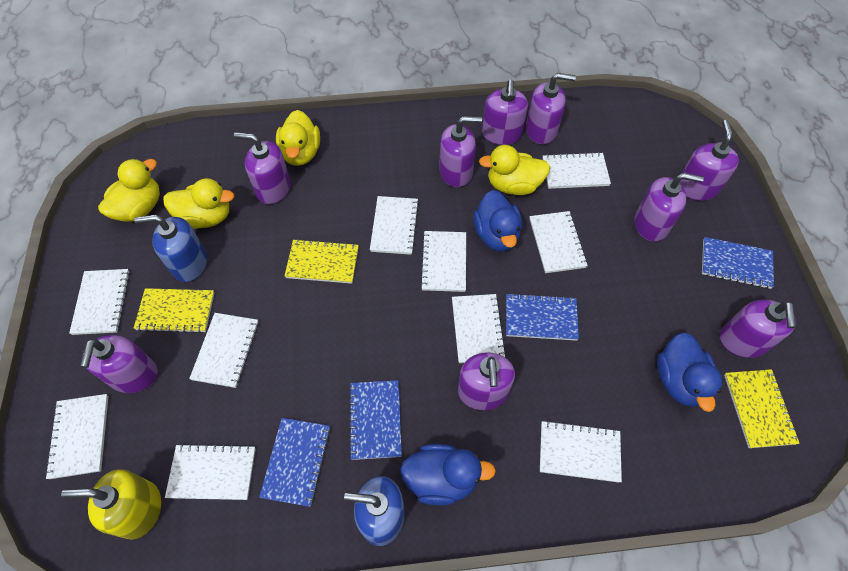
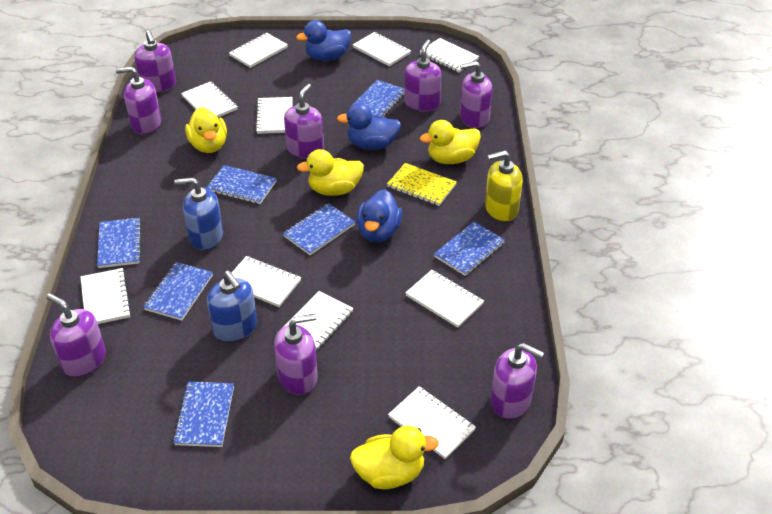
blue notebook: 4 -> 7
purple soap dispenser: 9 -> 8
yellow notebook: 3 -> 1

